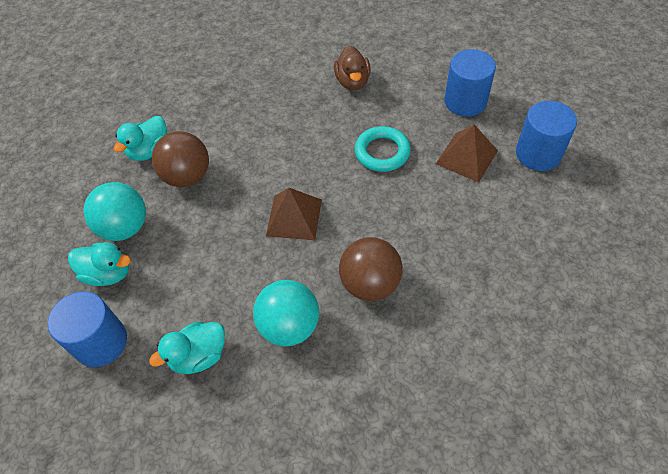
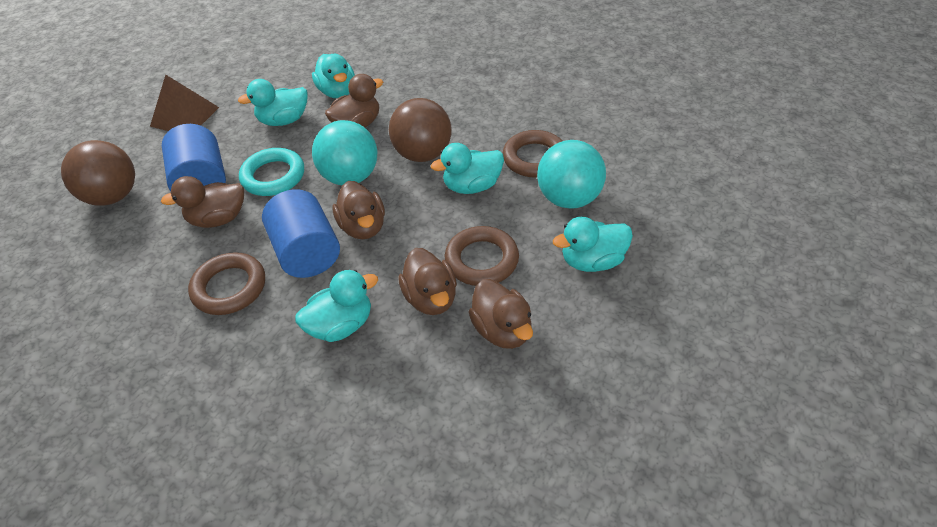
blue cylinder: 3 -> 2
brown duck: 1 -> 5
brown pyramid: 2 -> 1
brown ring: 0 -> 3
turquoise duck: 3 -> 5

